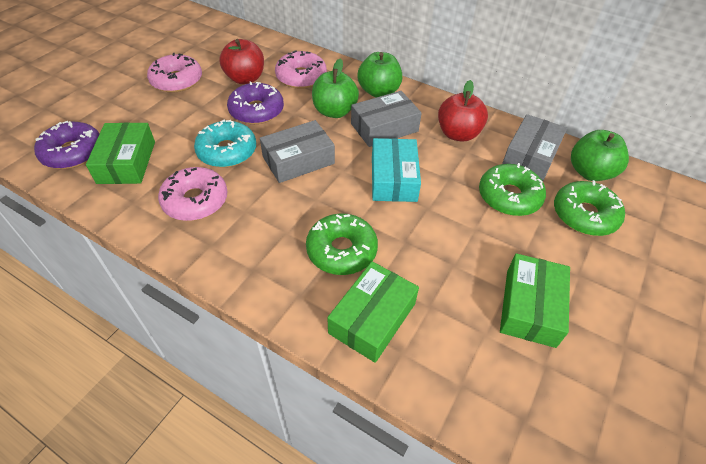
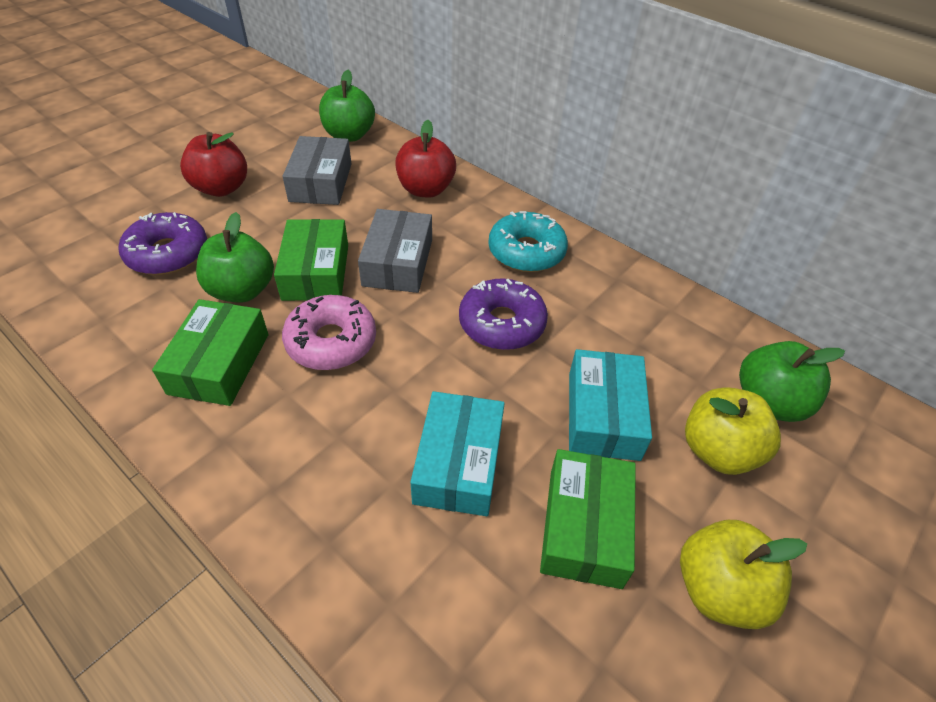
green donut: 3 -> 0
grey box: 3 -> 2
pink donut: 3 -> 1
turquoise box: 1 -> 2
yellow apple: 0 -> 2

